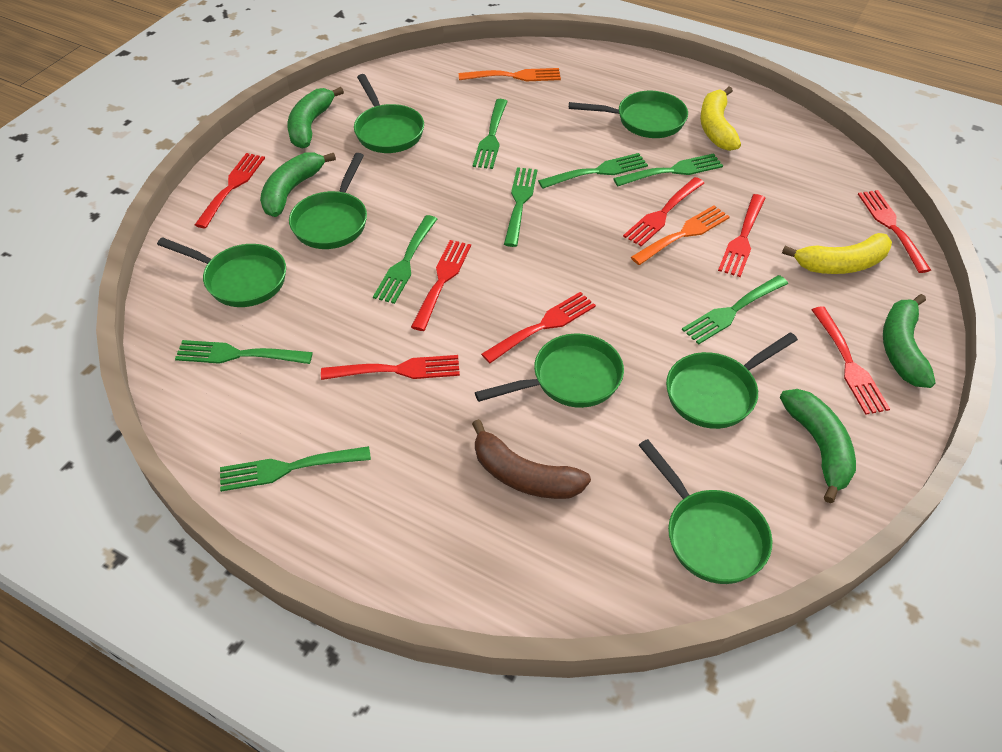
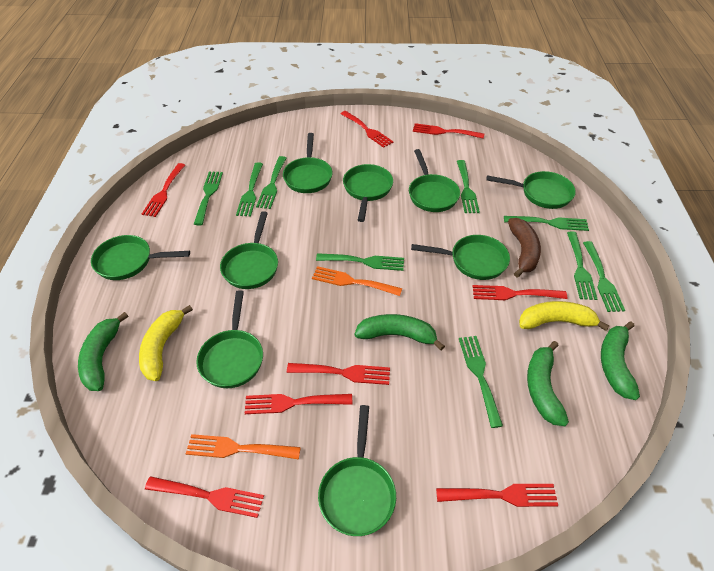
green fork: 8 -> 9
green pan: 7 -> 9

